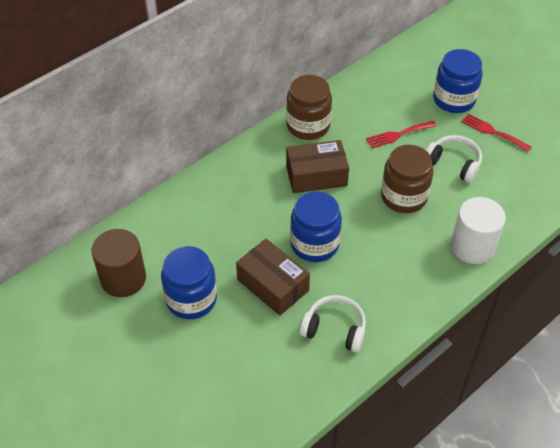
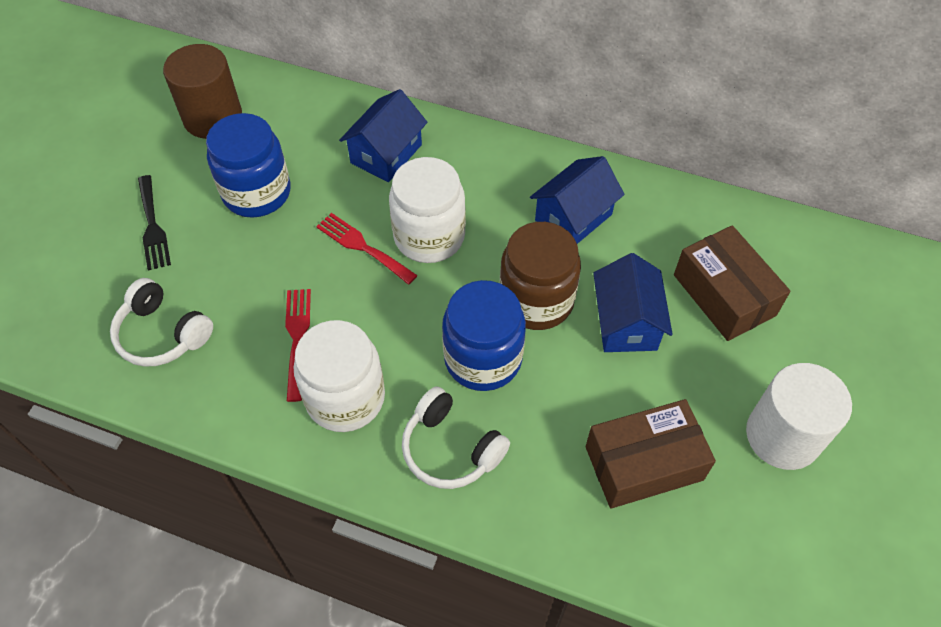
black fork: 0 -> 1
blue house: 0 -> 3
blue jar: 3 -> 2
brown jar: 2 -> 1
white jar: 0 -> 2

